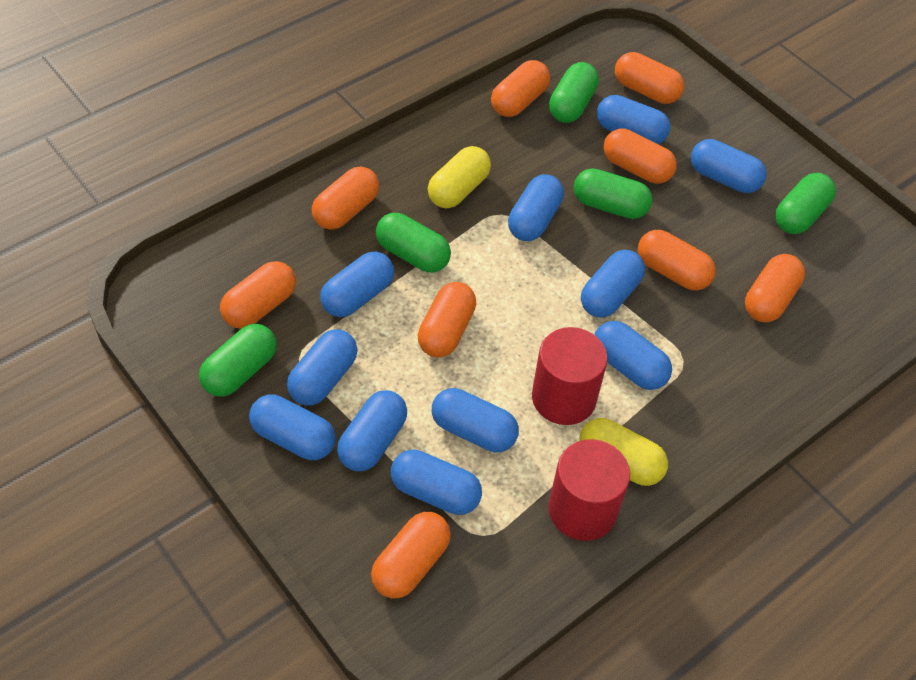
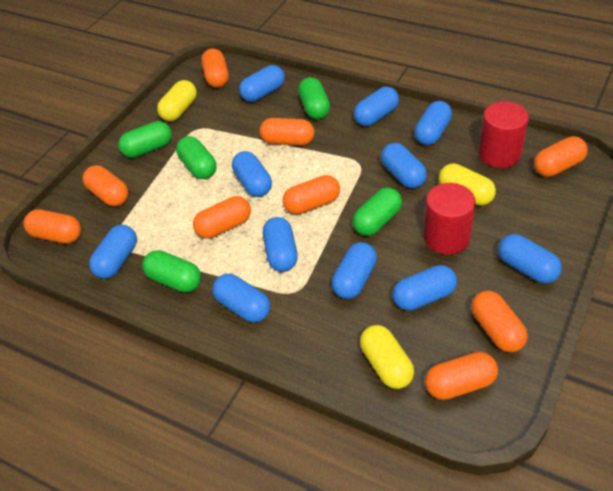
yellow capsule: 2 -> 3

